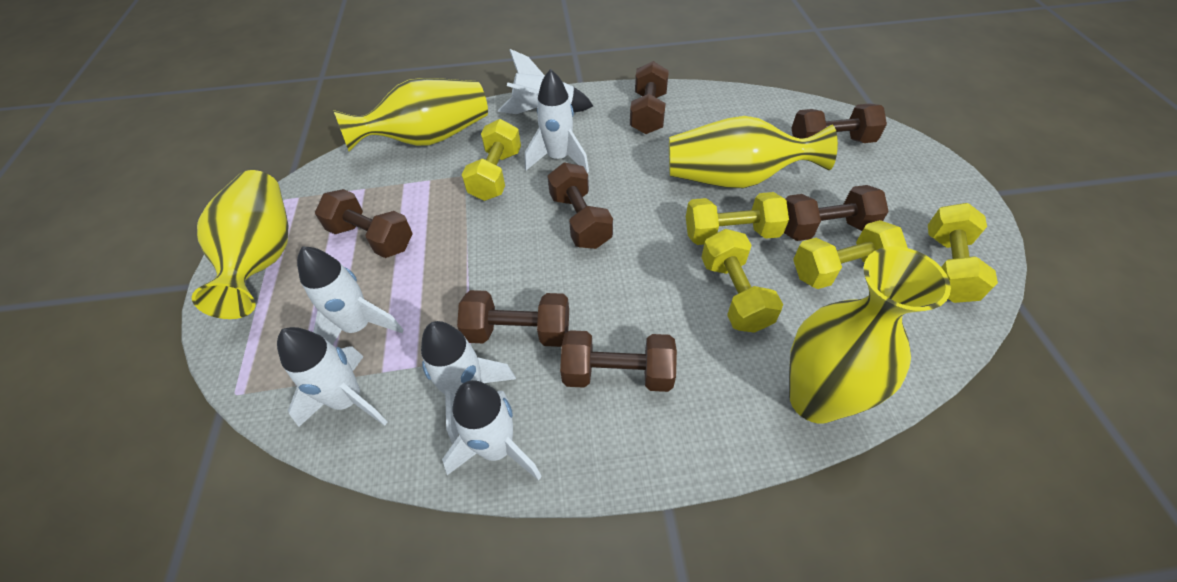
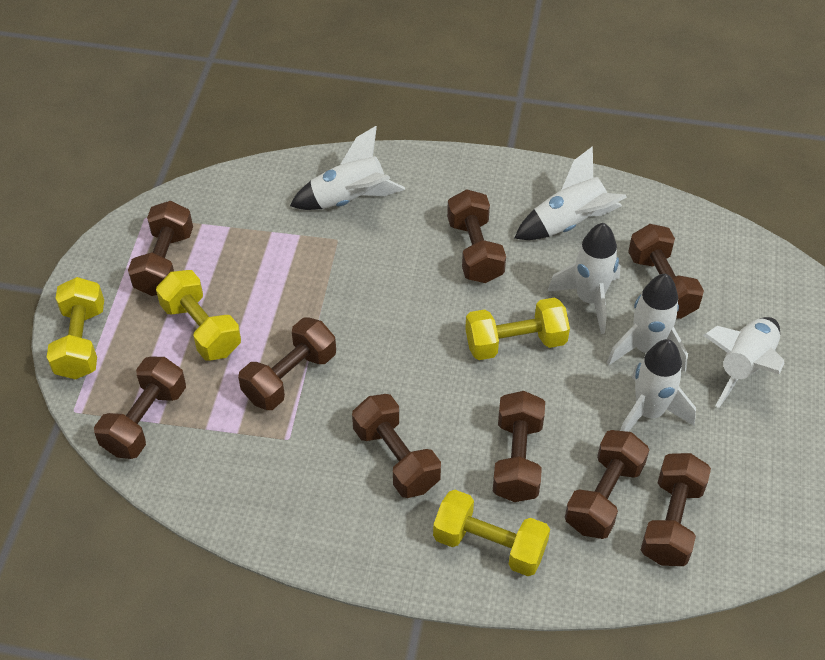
brown dumbbell: 7 -> 9
yellow dumbbell: 5 -> 4
yellow vase: 4 -> 0

